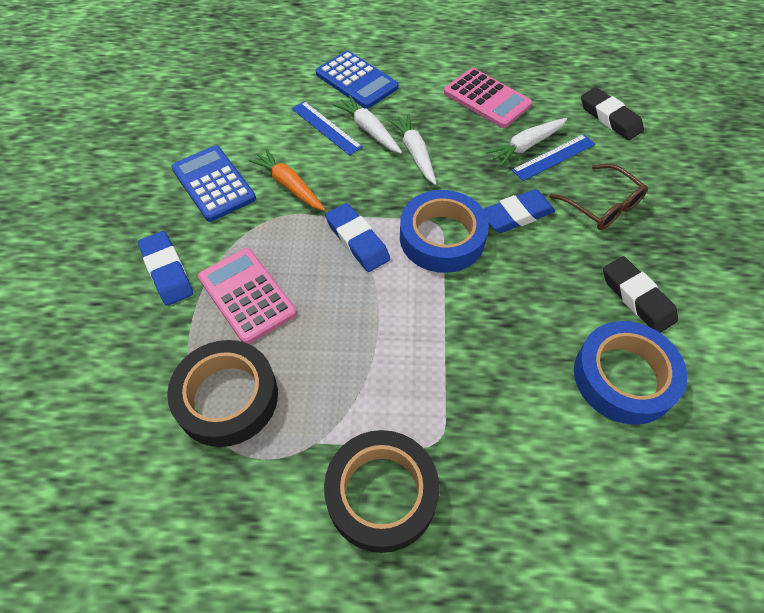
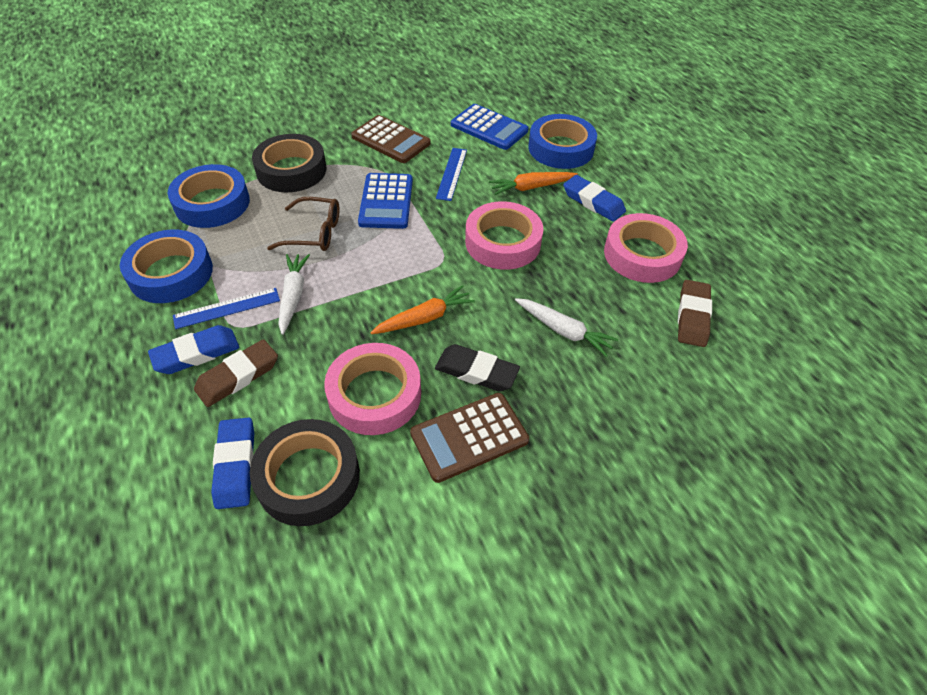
black eraser: 2 -> 1
blue tape: 2 -> 3
brown calculator: 0 -> 2
brown eraser: 0 -> 2
orange carrot: 1 -> 2
pink calculator: 2 -> 0
pink tape: 0 -> 3
white carrot: 3 -> 2

